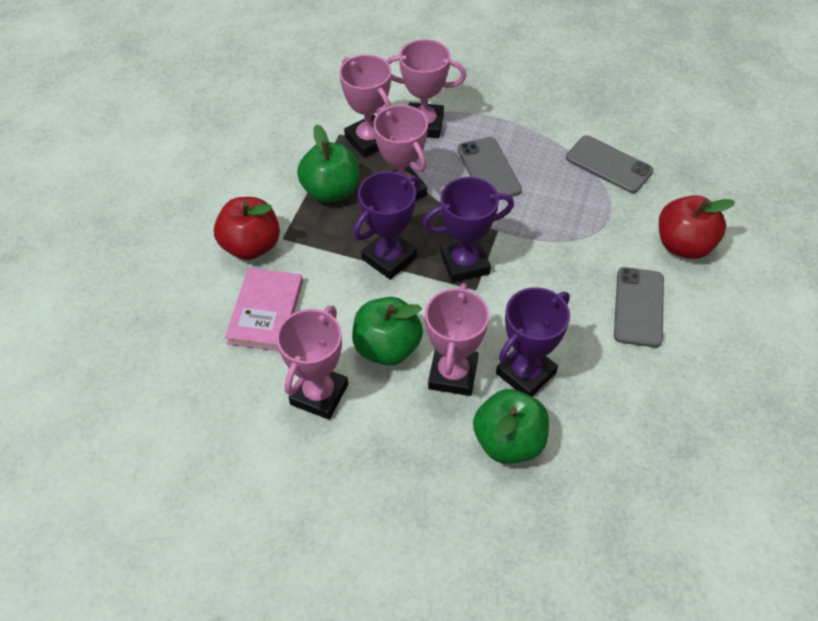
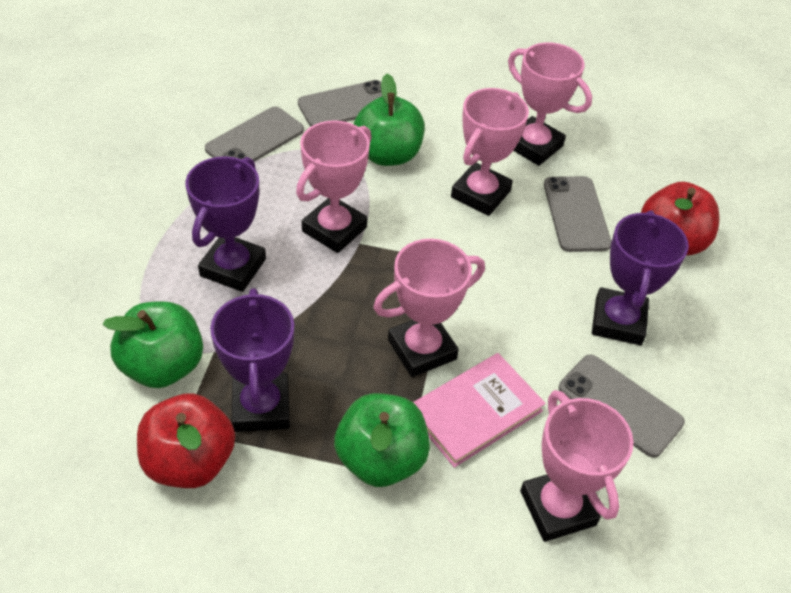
grey phone: 3 -> 4

